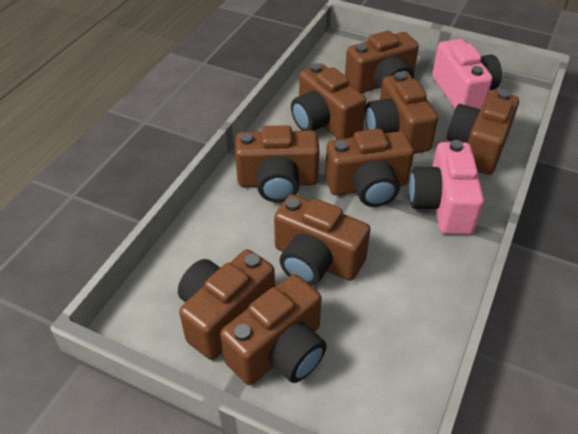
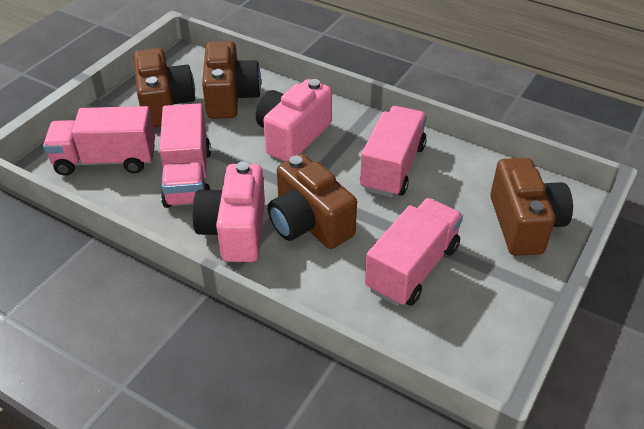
brown camera: 9 -> 4
pink truck: 0 -> 4

